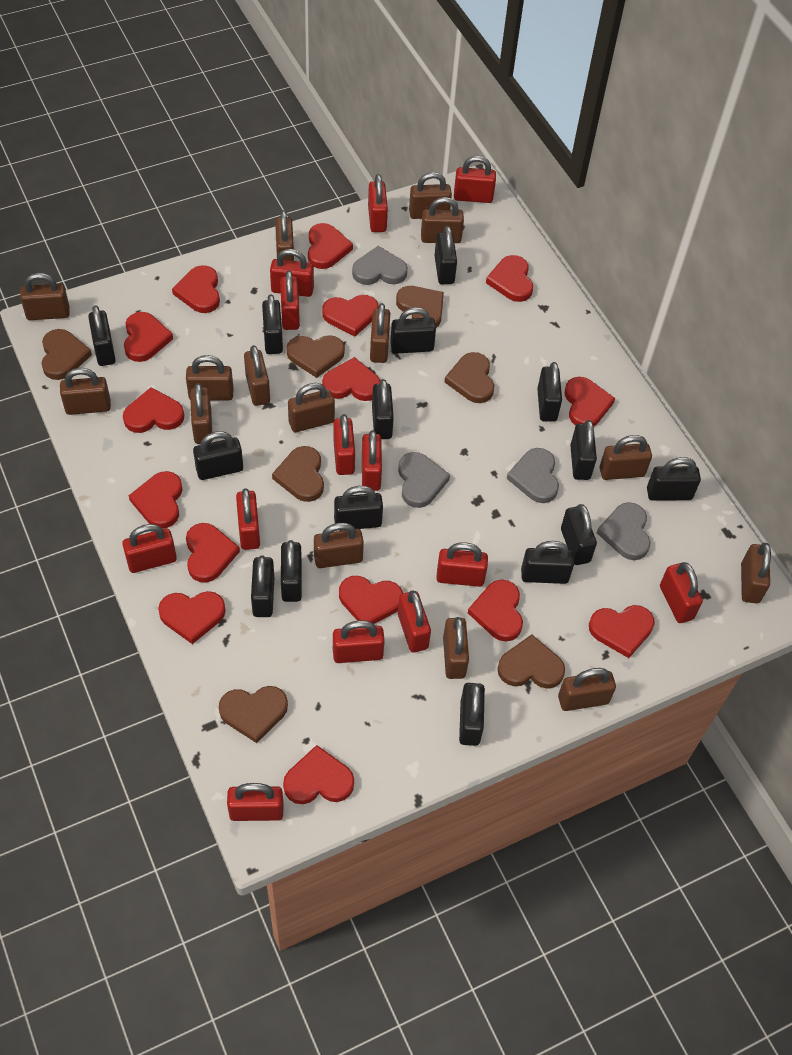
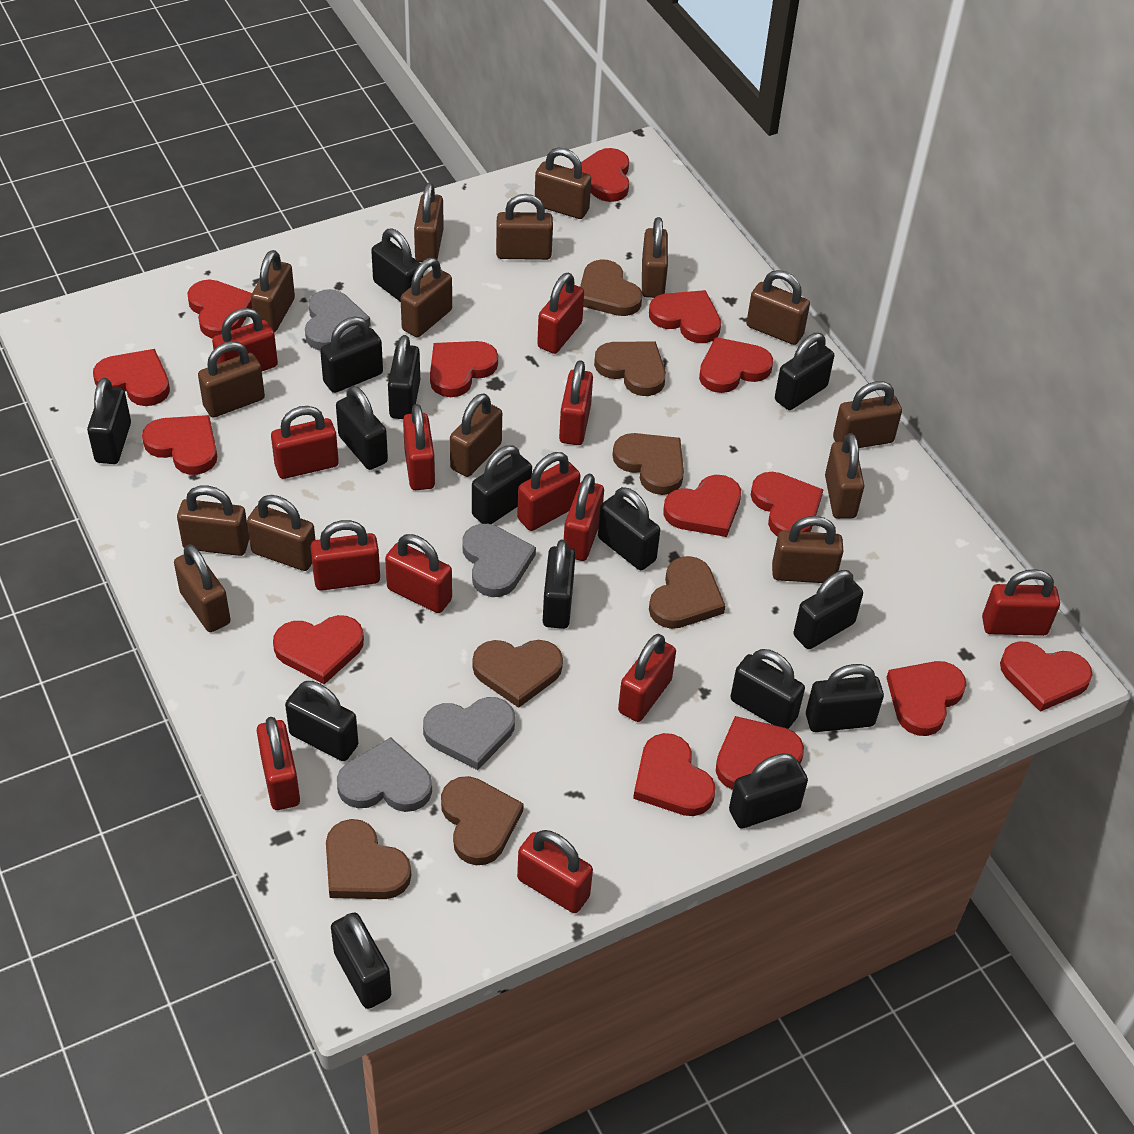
red heart: 15 -> 14

